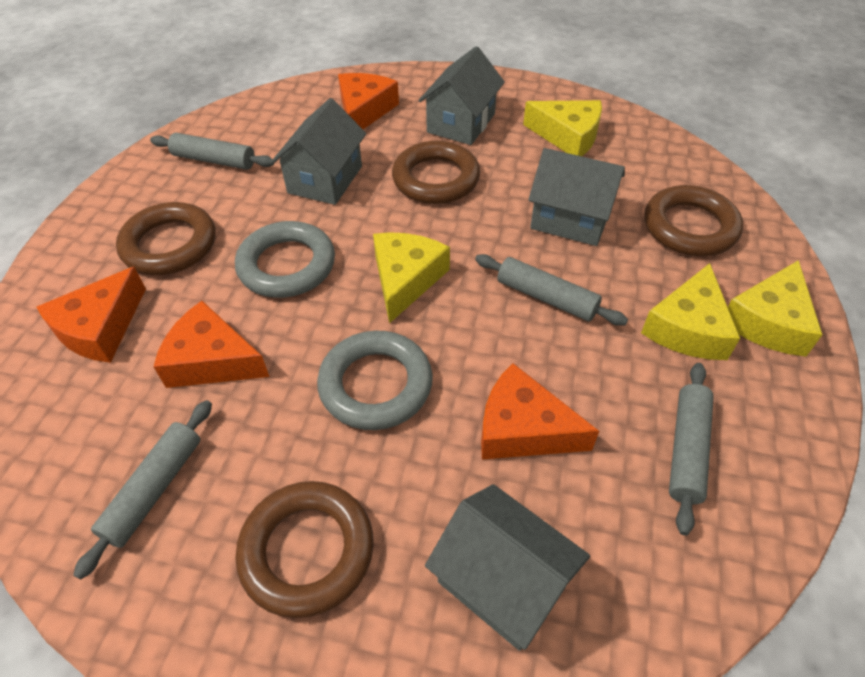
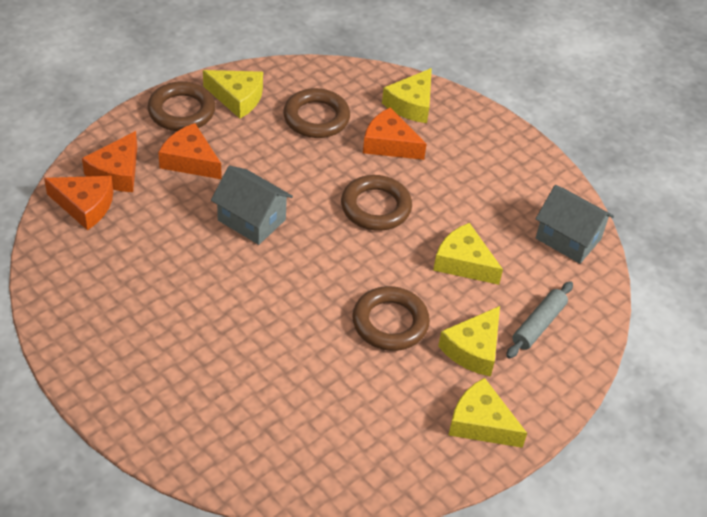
grey house: 4 -> 2
grey ring: 2 -> 0
grey rolling pin: 4 -> 1
yellow cheese: 4 -> 5

